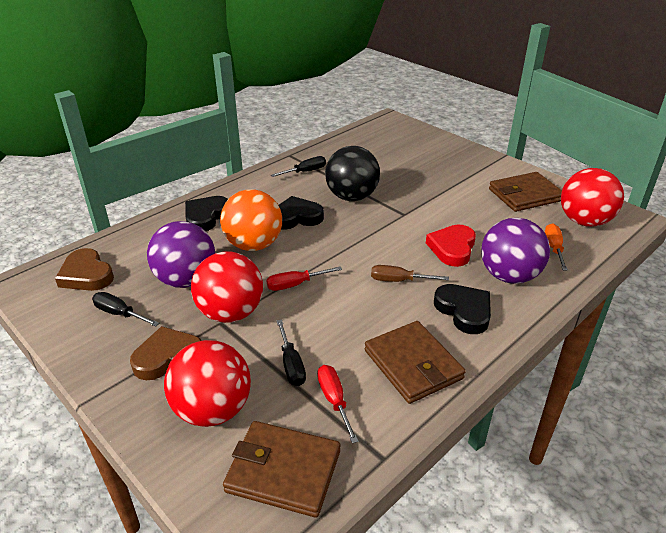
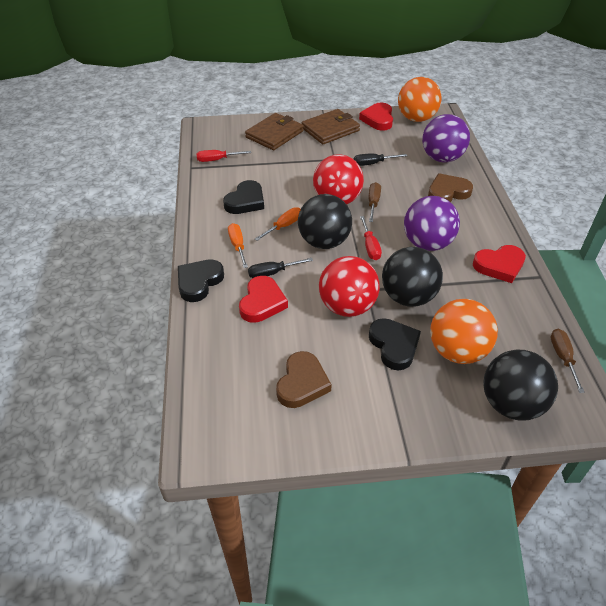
black ball: 1 -> 3
black screwdriver: 3 -> 2
brown screwdriver: 1 -> 2
brown wallet: 3 -> 2
orange ball: 1 -> 2
orange screwdriver: 1 -> 2
red ball: 3 -> 2
red heart: 1 -> 3

